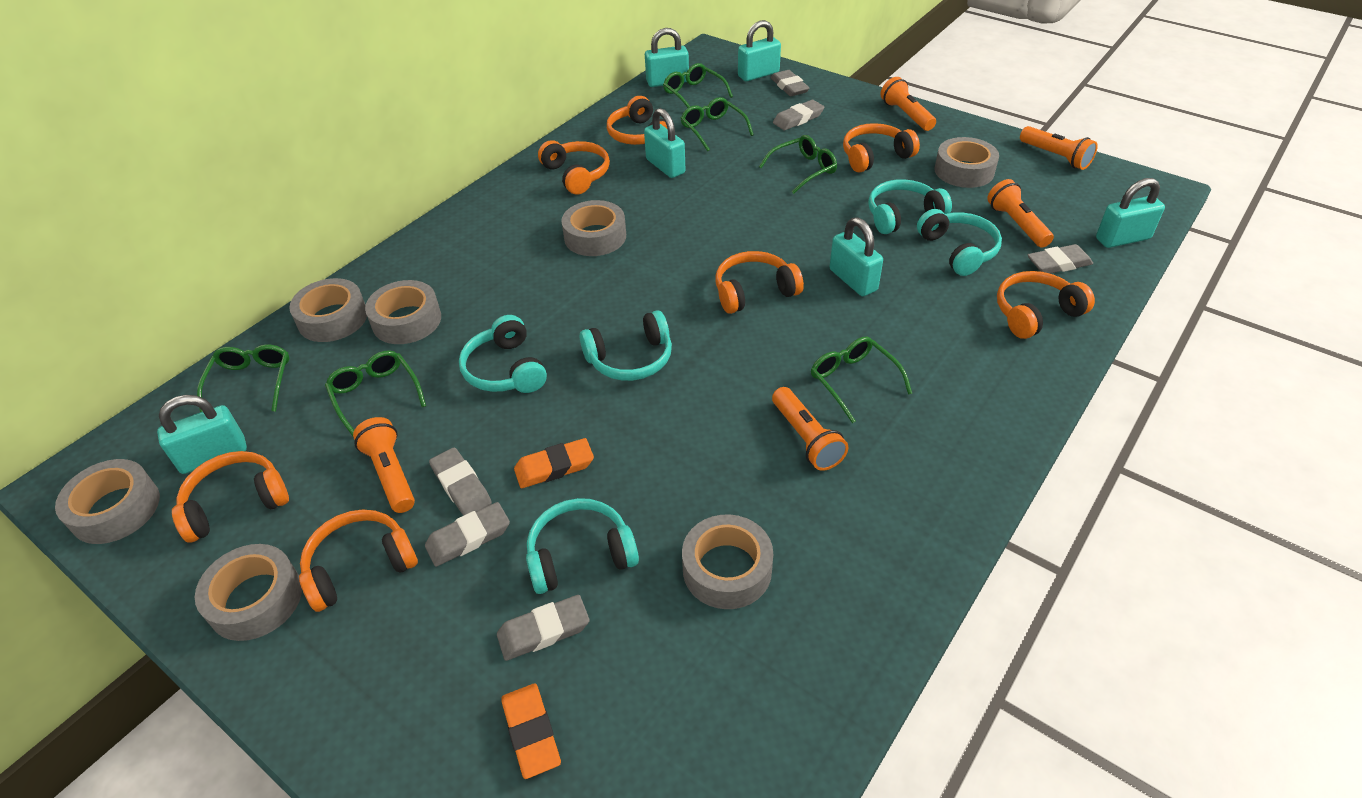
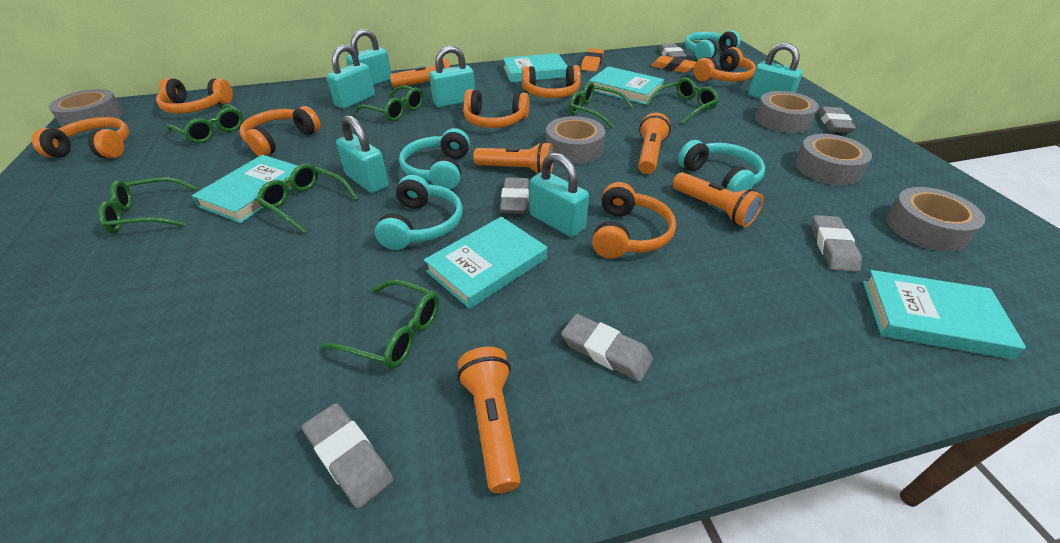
green glasses: 6 -> 7
grey tape: 7 -> 5
turquoise book: 0 -> 5
turquoise headphones: 5 -> 4

